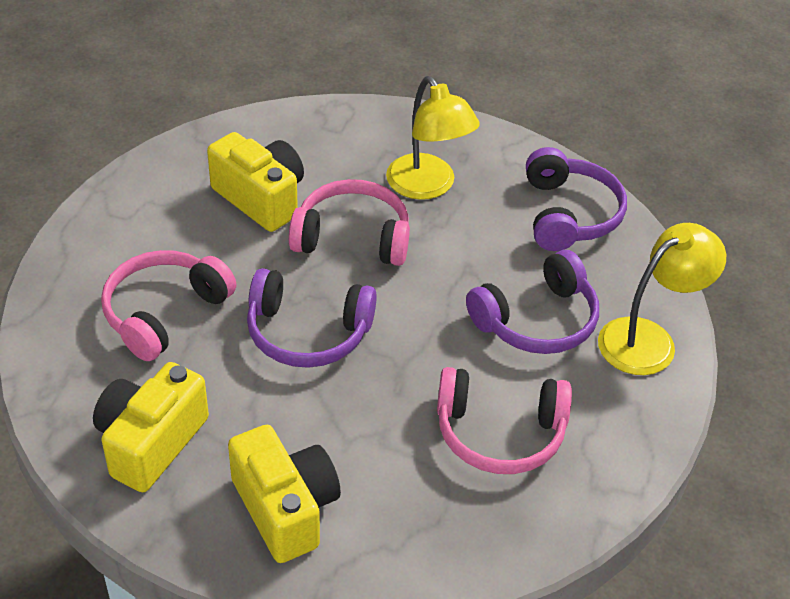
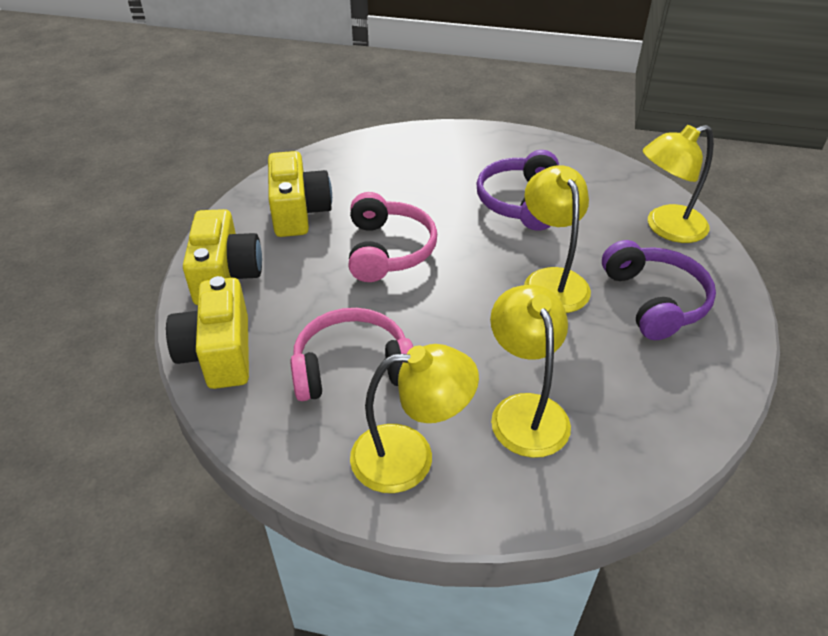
pink headphones: 3 -> 2
purple headphones: 3 -> 2
yellow lamp: 2 -> 4

